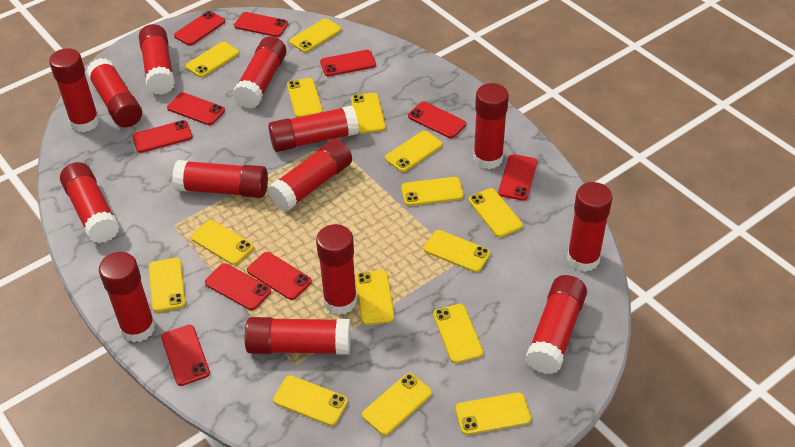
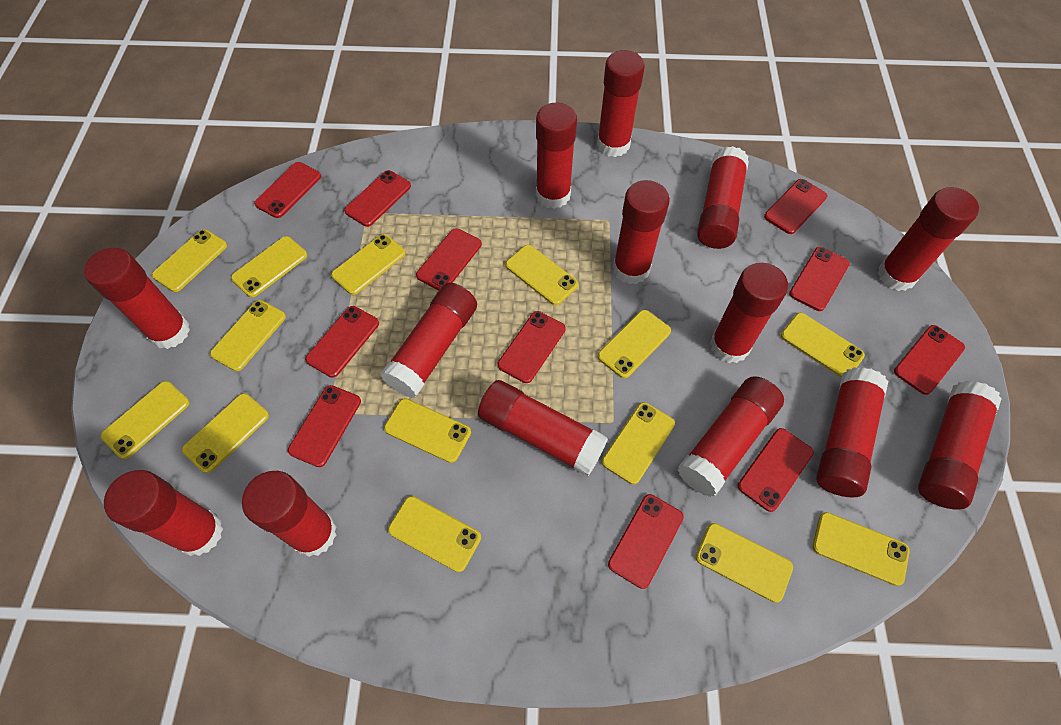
red phone: 10 -> 11
yellow phone: 15 -> 14

